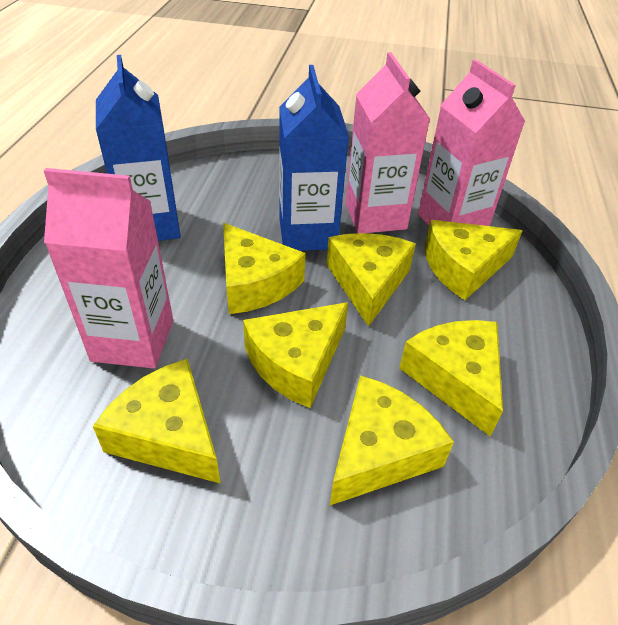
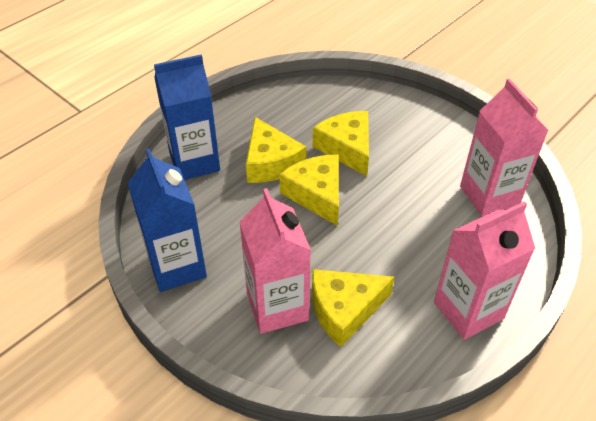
yellow cheese: 7 -> 4

